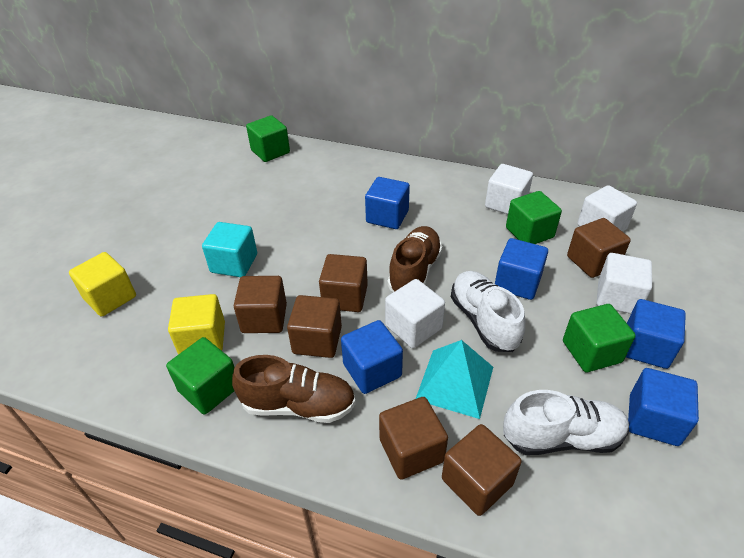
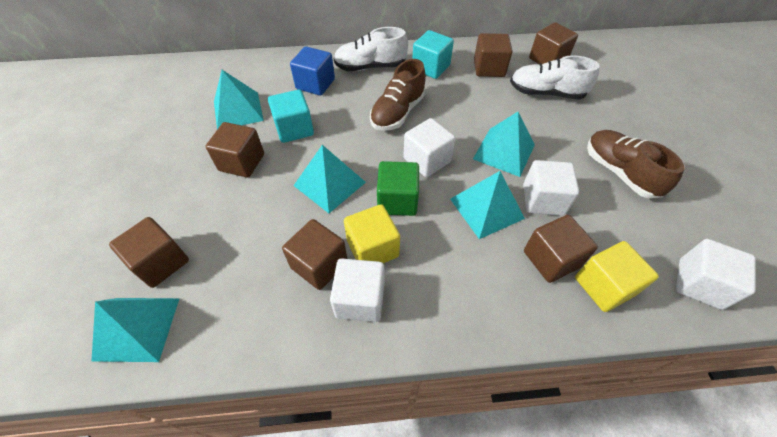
blue cube: 5 -> 1
green cube: 4 -> 1
turquoise cube: 1 -> 2
turquoise pyramid: 1 -> 5

